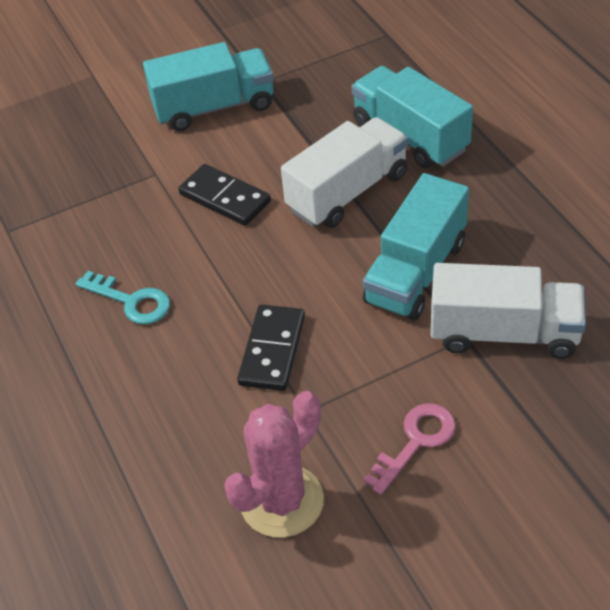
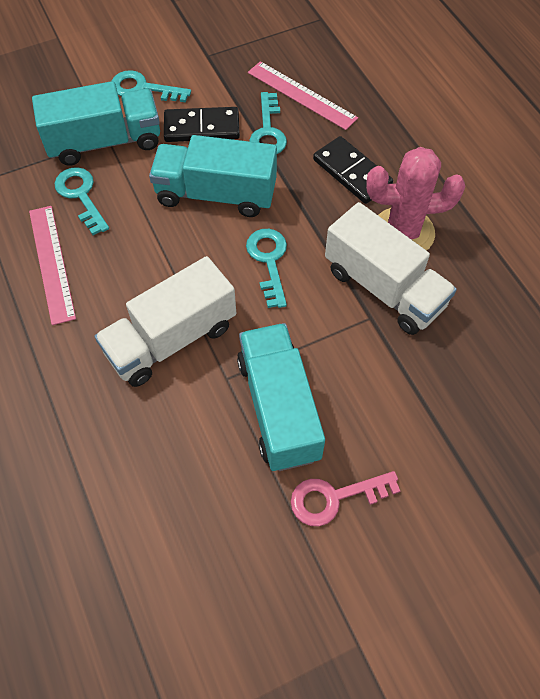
pink ruler: 0 -> 2
turquoise key: 1 -> 4

